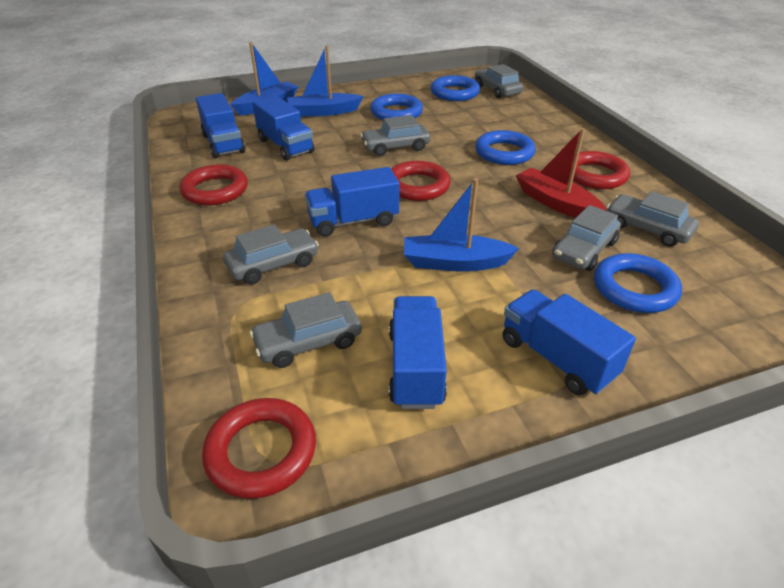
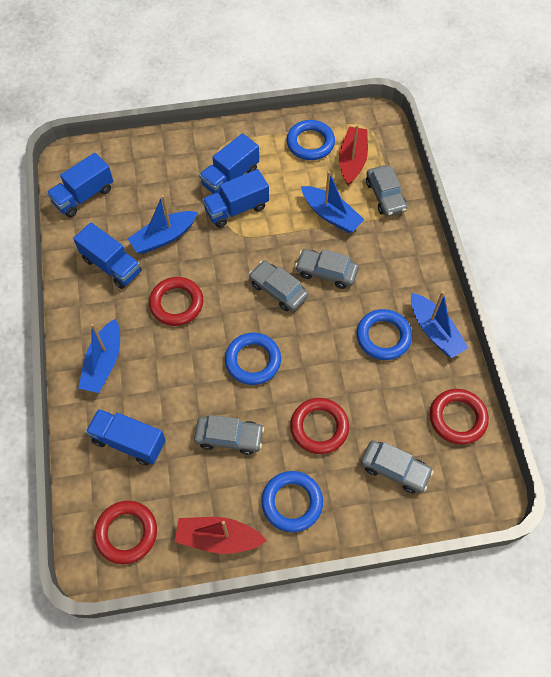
blue boat: 3 -> 4
grey car: 6 -> 5
red boat: 1 -> 2

